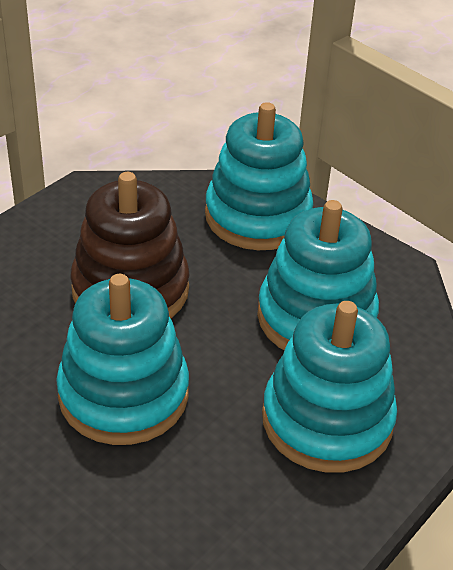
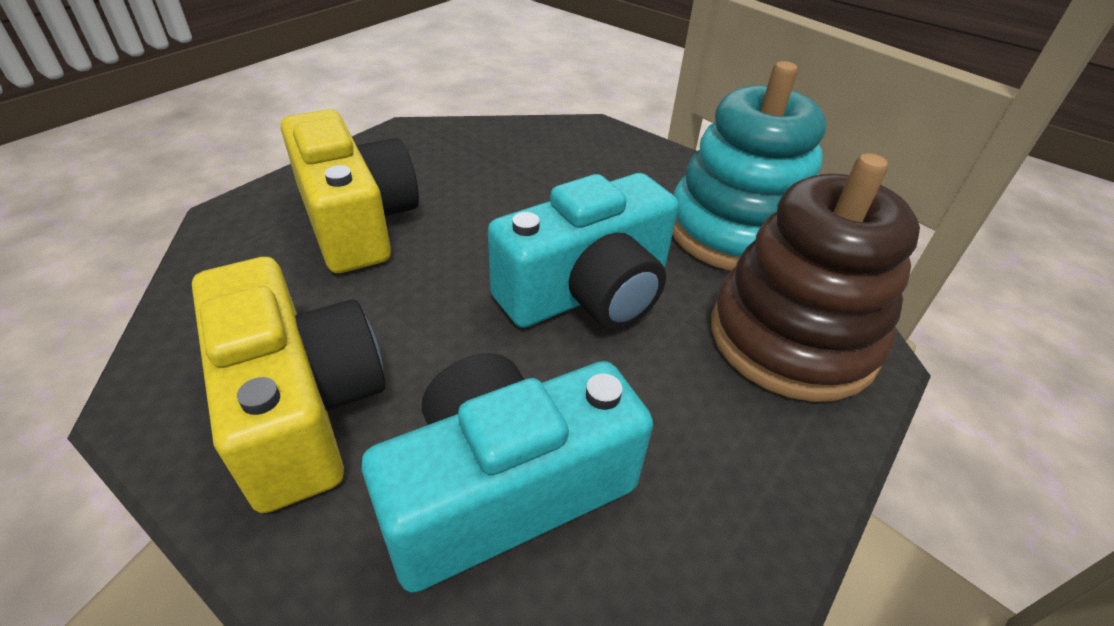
turquoise camera: 0 -> 2
turquoise stacking toy: 4 -> 1
yellow camera: 0 -> 2

